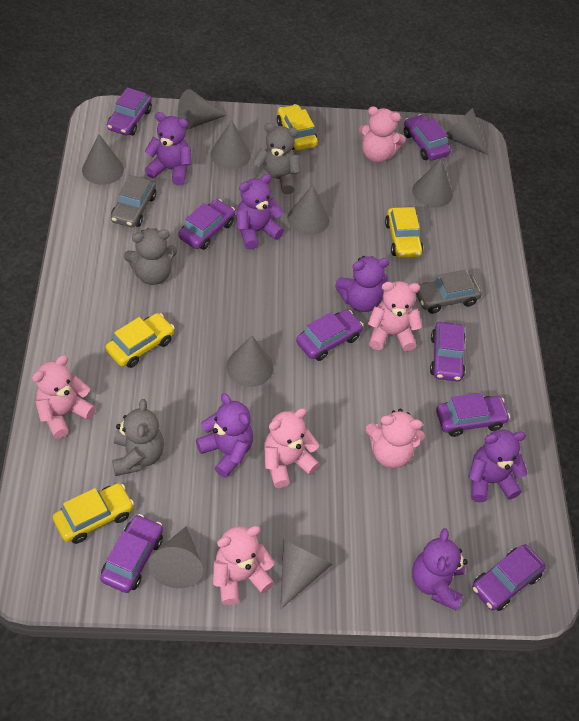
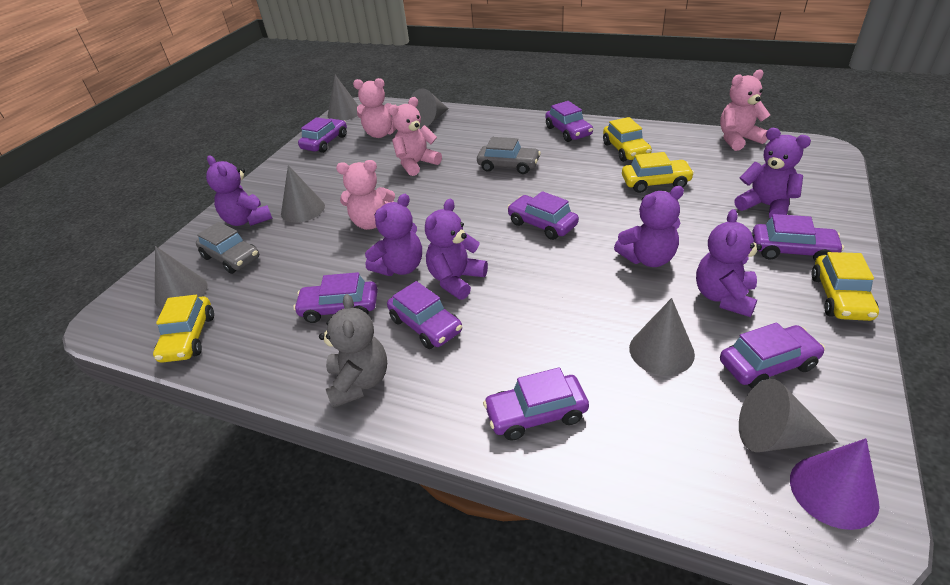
grey cone: 9 -> 6
grey teddy bear: 3 -> 1
pink teddy bear: 6 -> 4
purple cone: 0 -> 1

